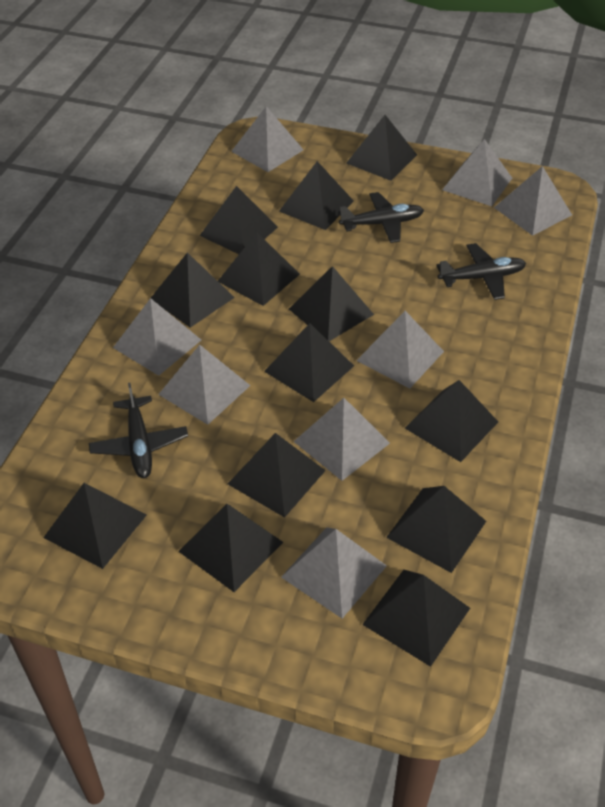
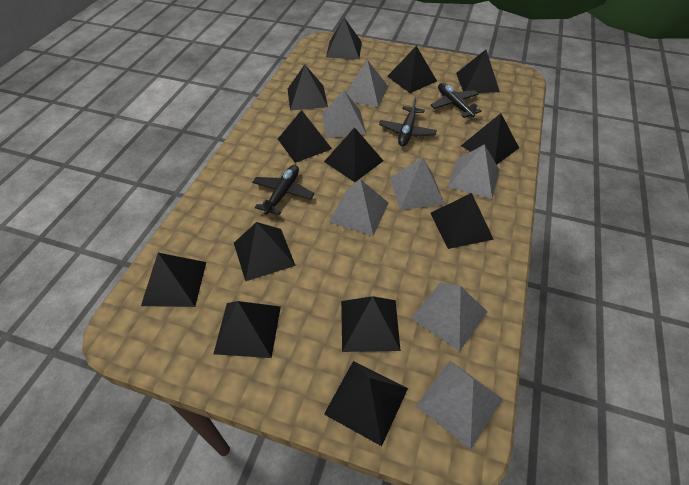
grey pyramid: 8 -> 7

